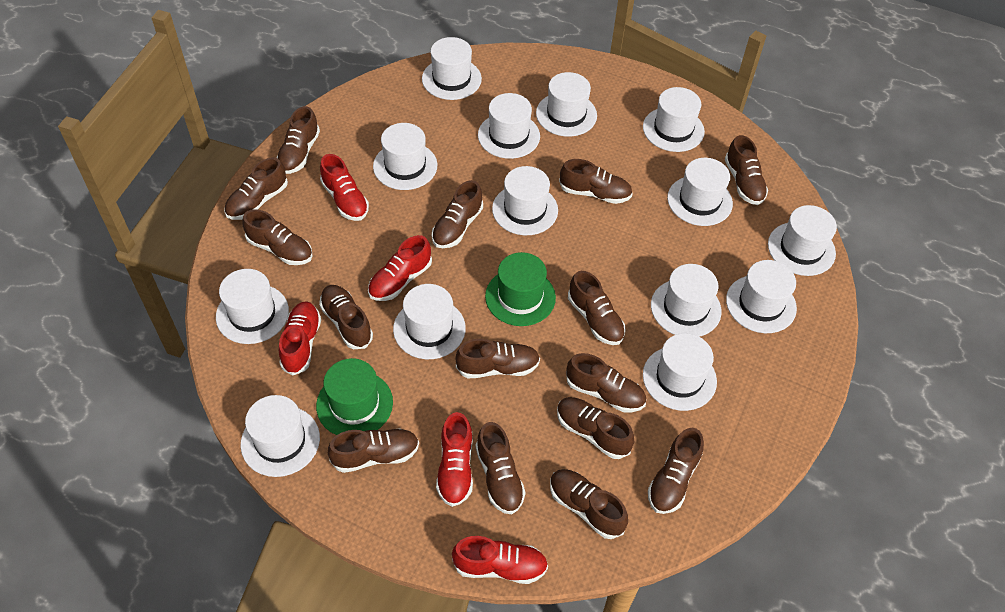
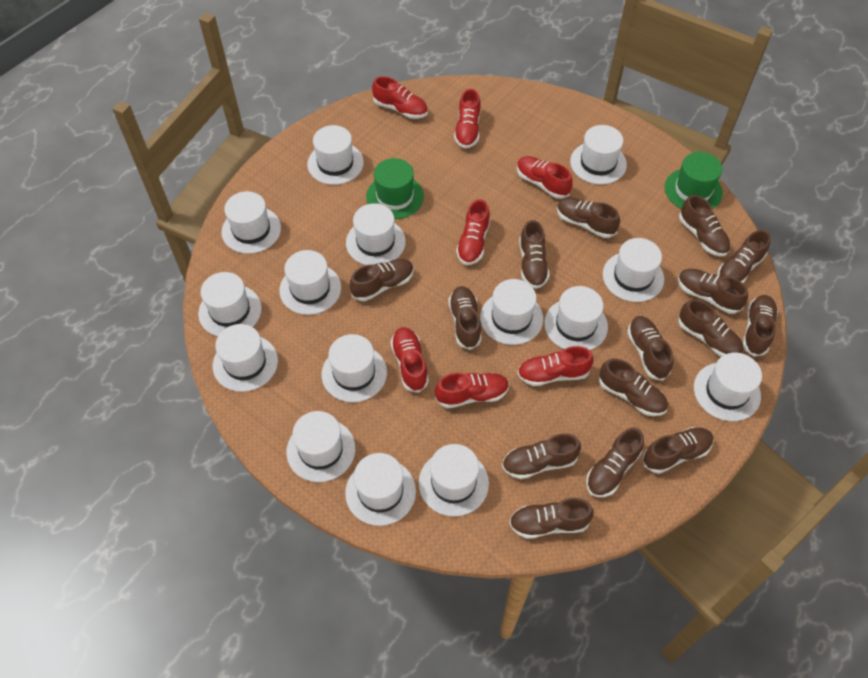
red shoe: 5 -> 7
white hat: 14 -> 15

